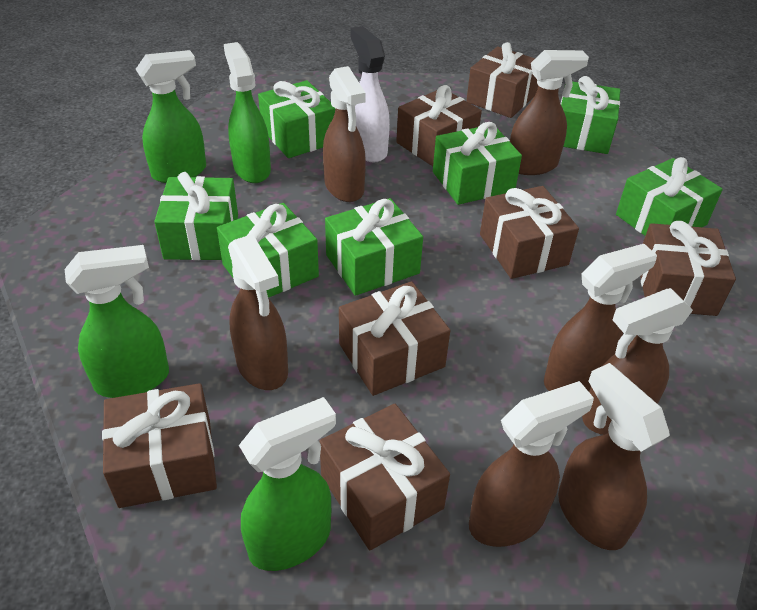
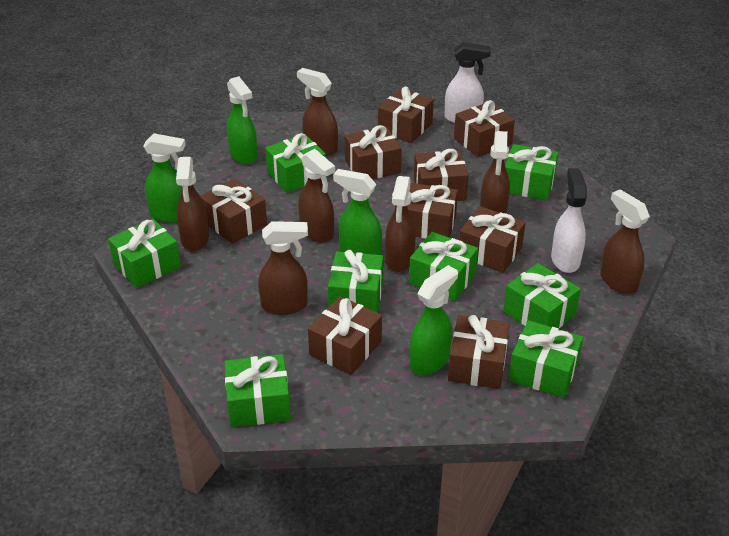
brown gift: 7 -> 9
green gift: 7 -> 8
white spray bottle: 1 -> 2

